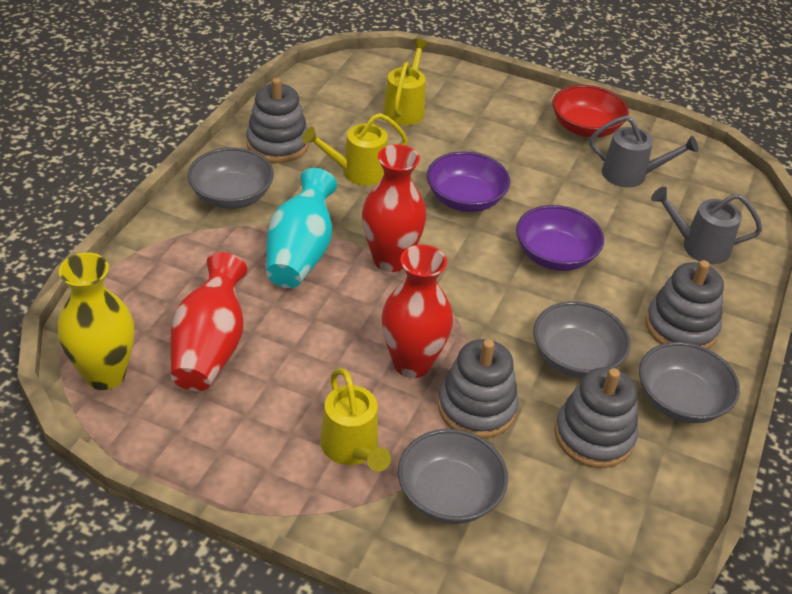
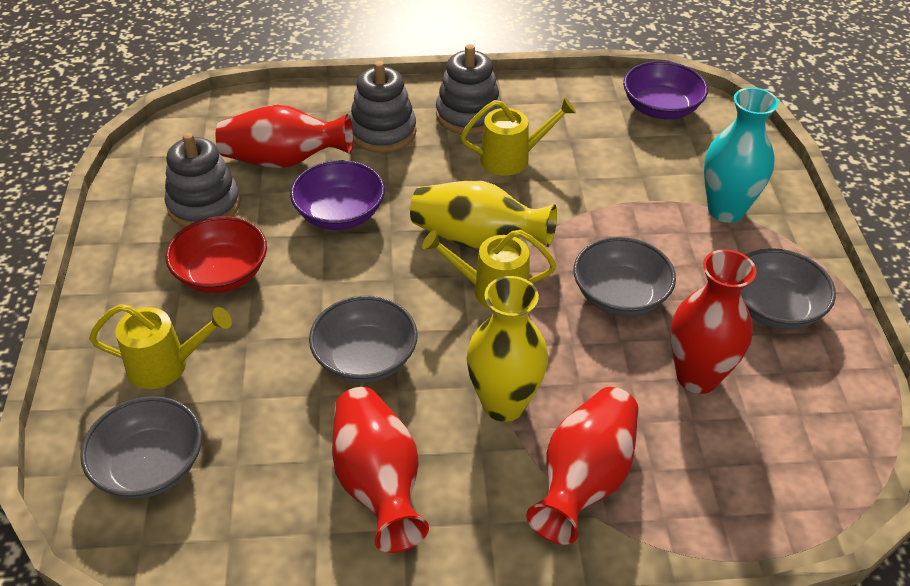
grey stacking toy: 4 -> 3
grey watering can: 2 -> 0
red vase: 3 -> 4
yellow vase: 1 -> 2

